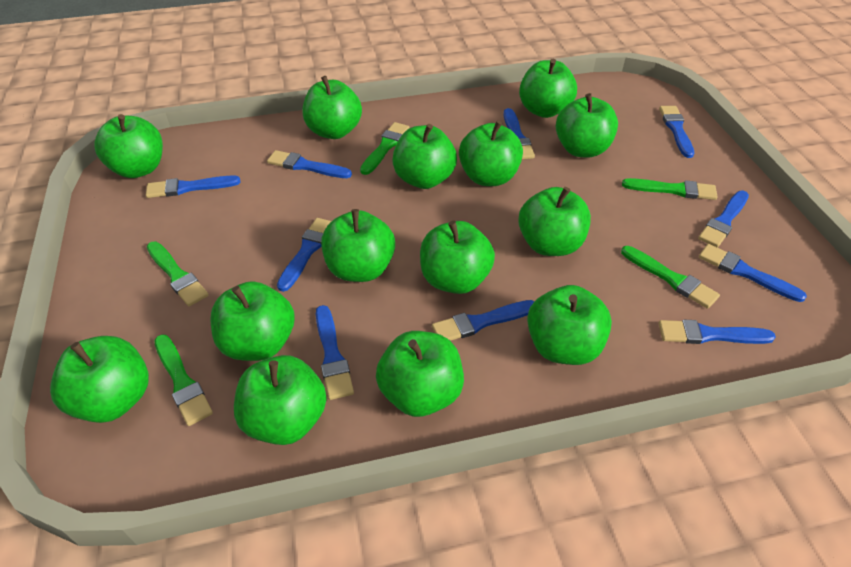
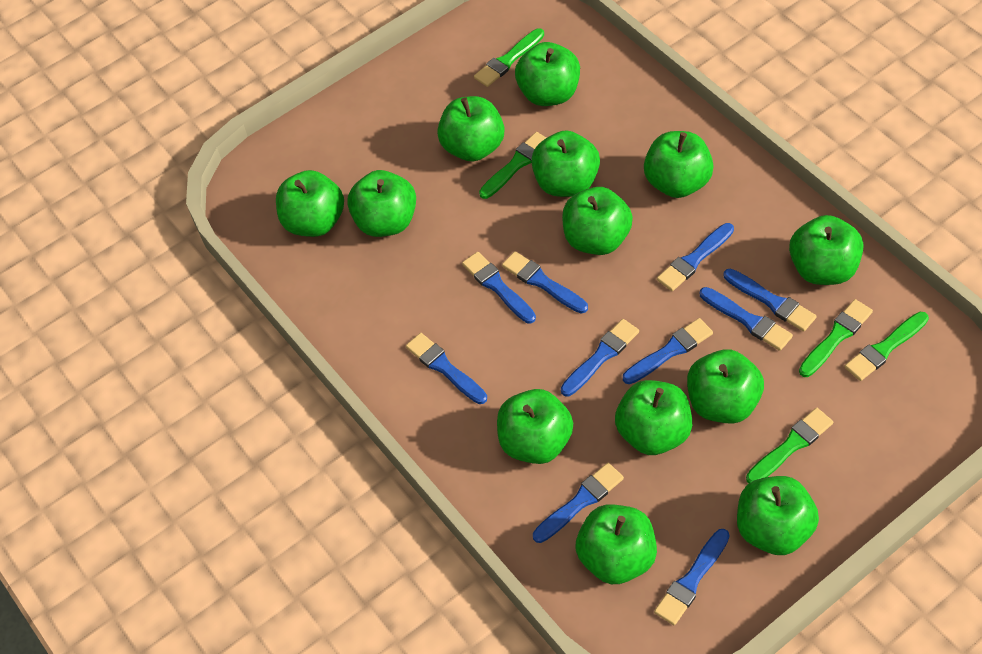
green apple: 14 -> 13

